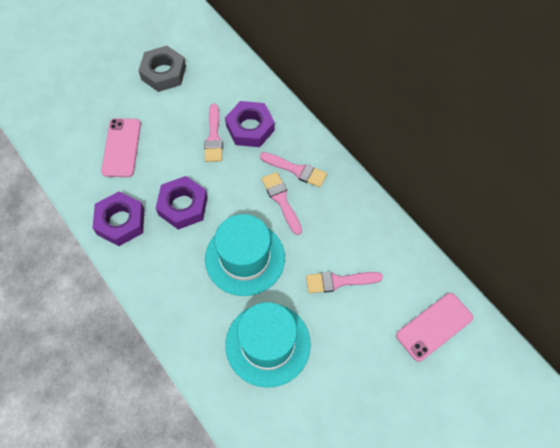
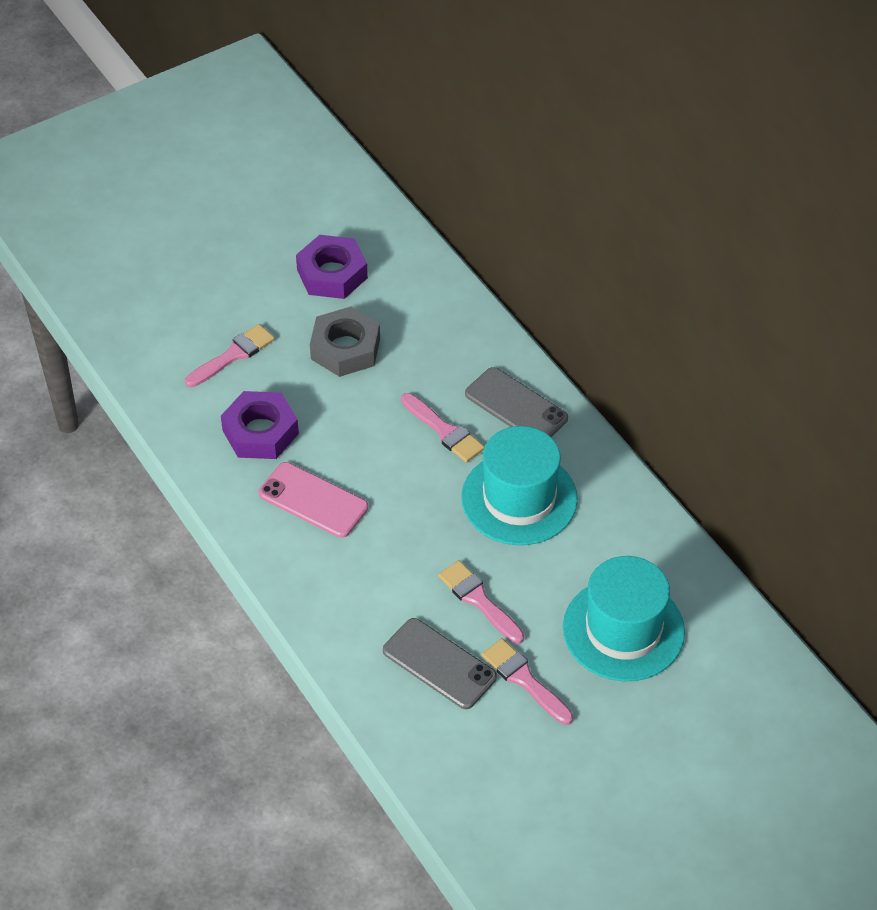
grey phone: 0 -> 2
pink phone: 2 -> 1
purple nut: 3 -> 2

